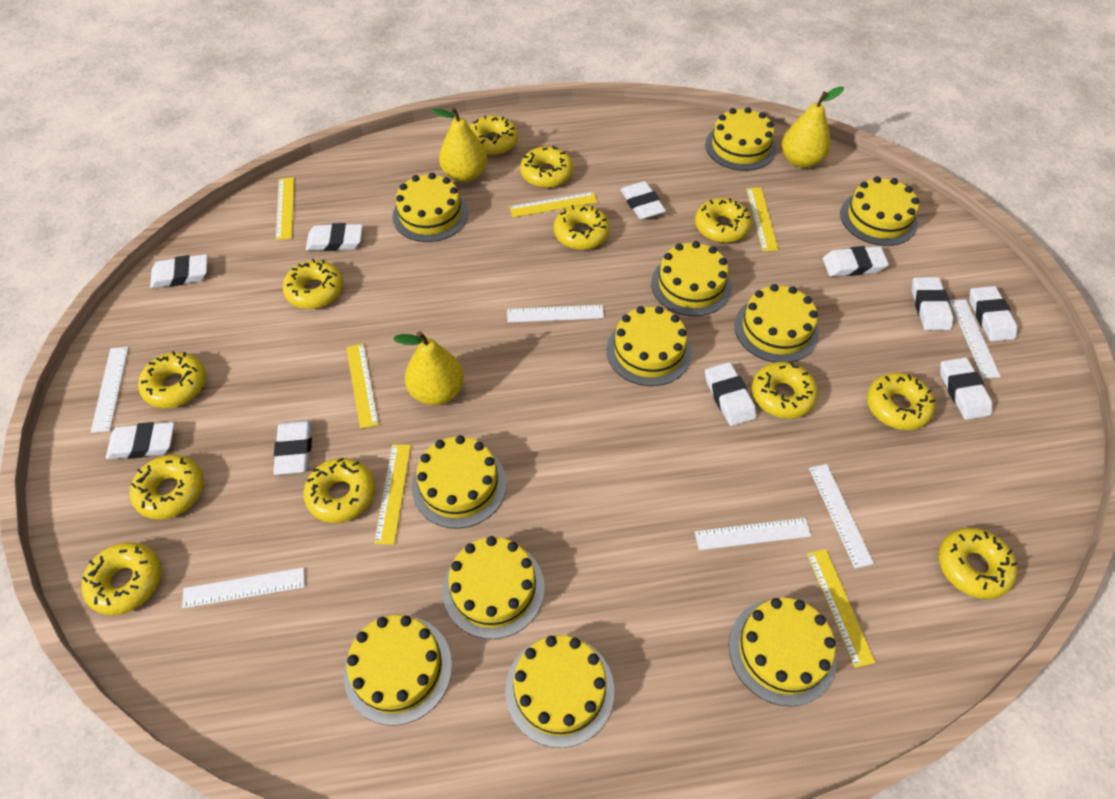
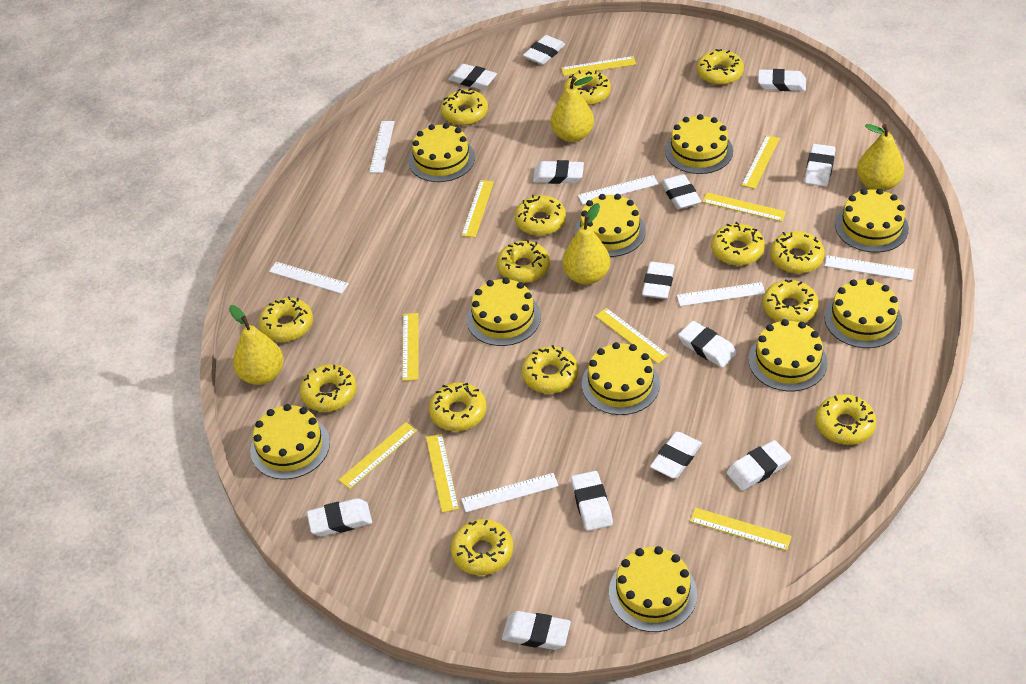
white eraser: 10 -> 13
yellow cake: 11 -> 10
yellow donut: 12 -> 14
yellow pear: 3 -> 4
yellow ruler: 6 -> 9

